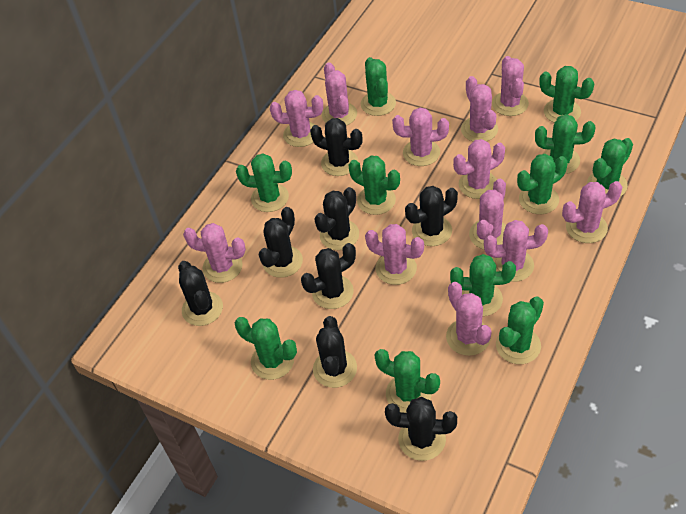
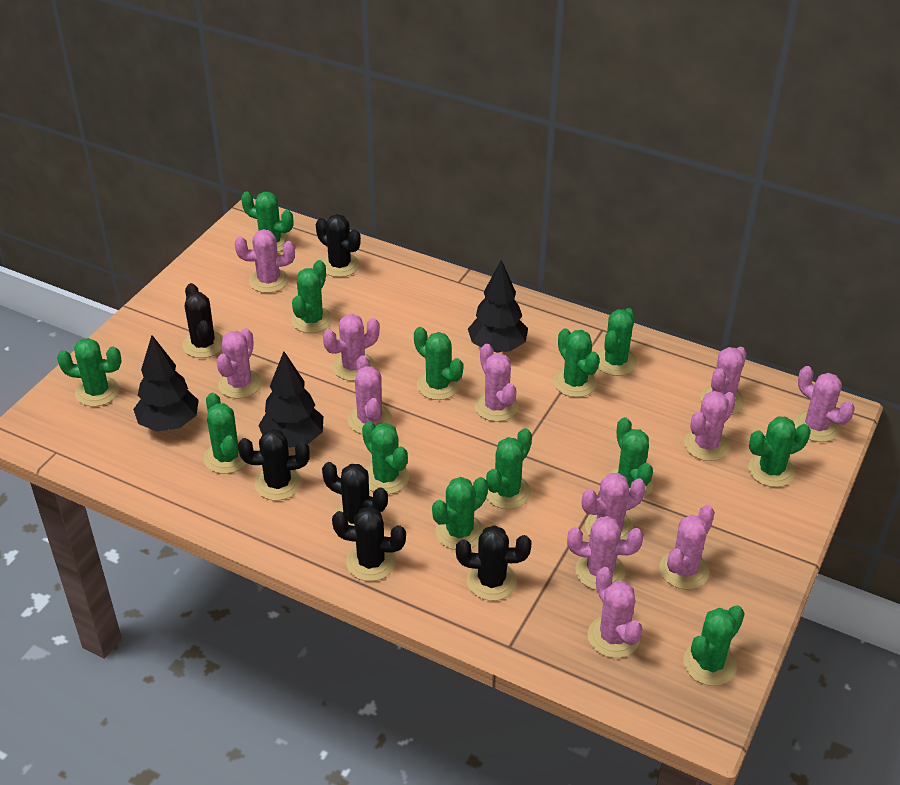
black cactus: 8 -> 6
black tree: 0 -> 3
green cactus: 11 -> 13

